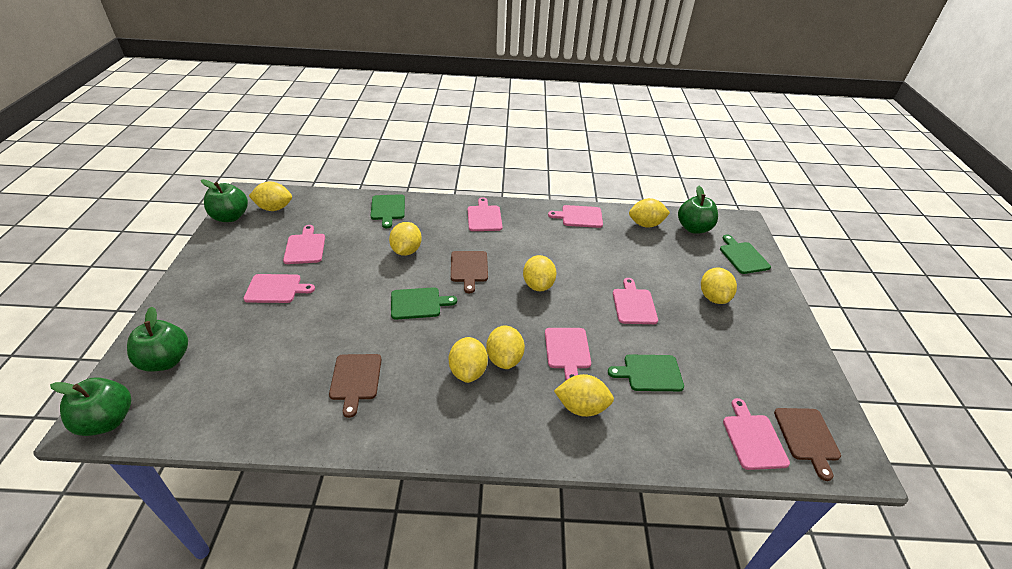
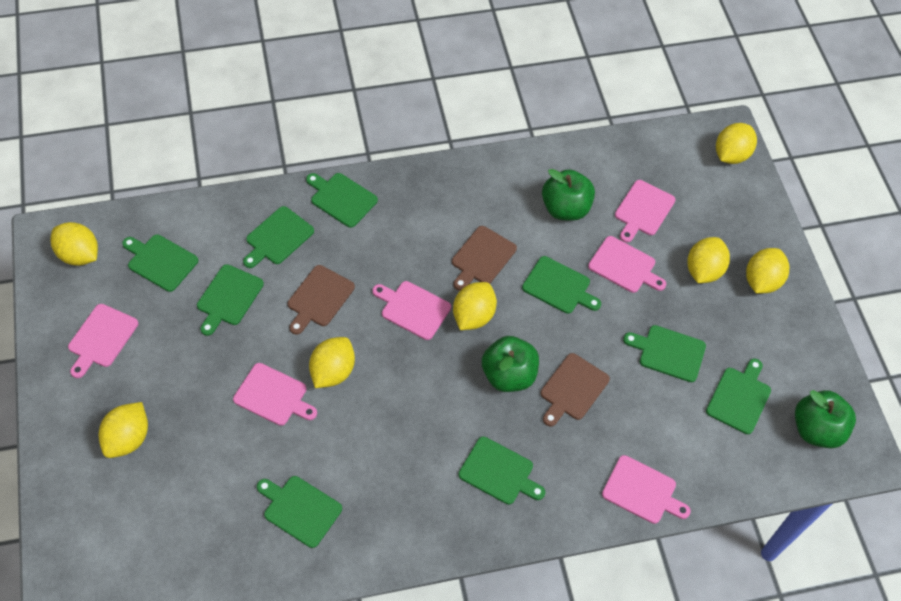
green apple: 4 -> 3
green cutting board: 4 -> 9
pink cutting board: 7 -> 6
yellow lemon: 8 -> 7

